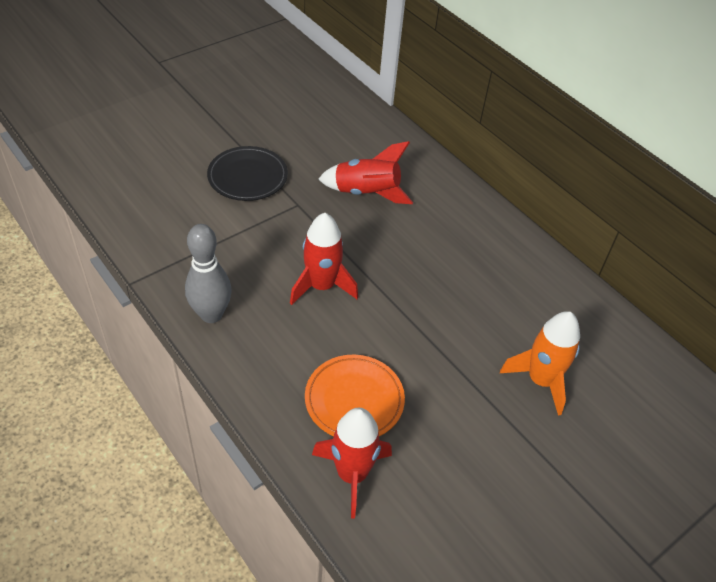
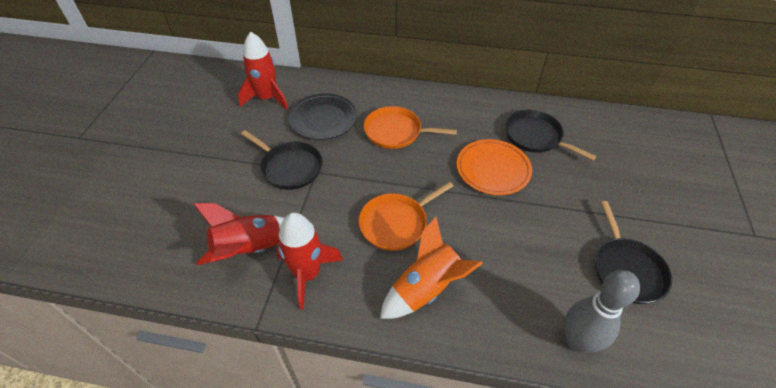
black pan: 0 -> 3
orange pan: 0 -> 2

